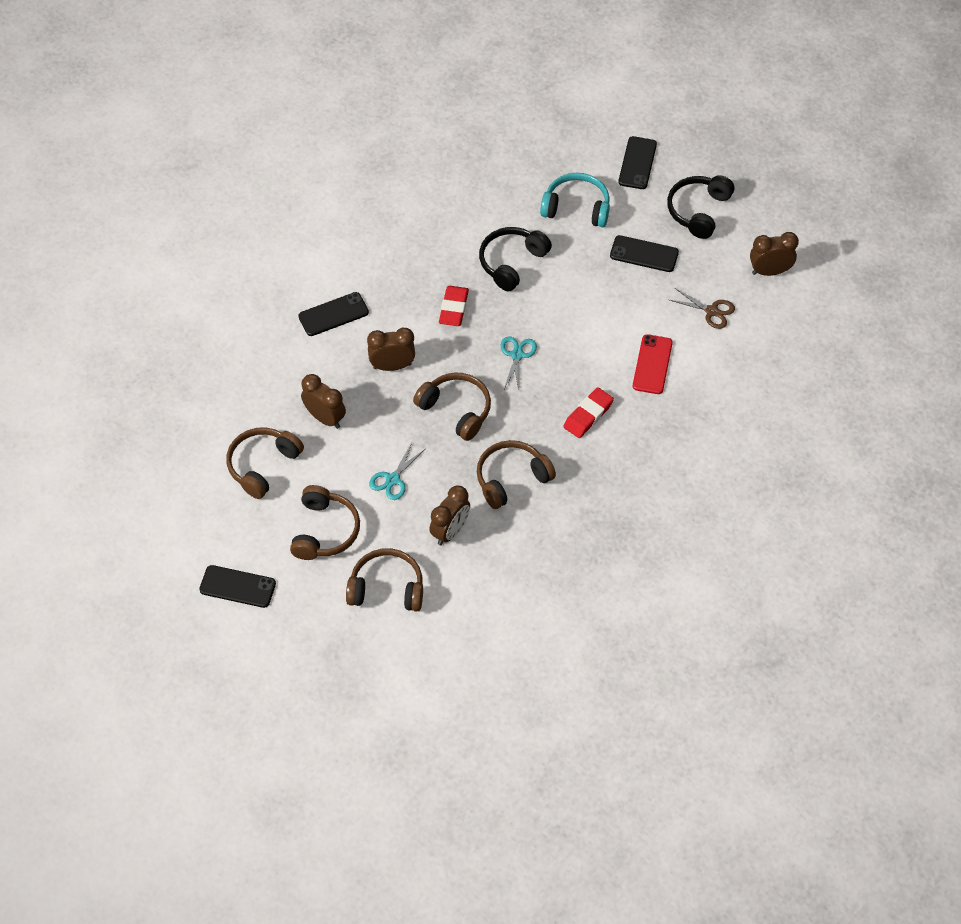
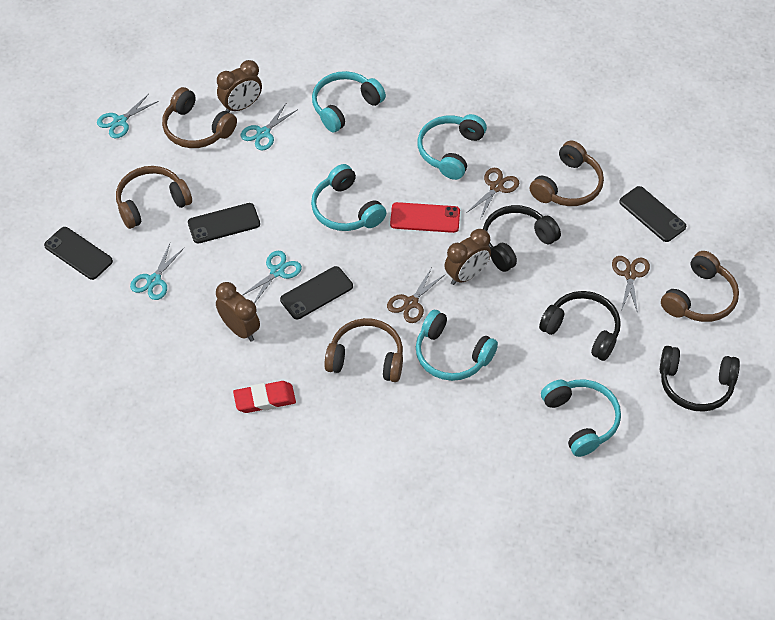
black headphones: 2 -> 3
brown clock: 4 -> 3
brown scissors: 1 -> 3
red eraser: 2 -> 1
turquoise headphones: 1 -> 5
turquoise scissors: 2 -> 4

